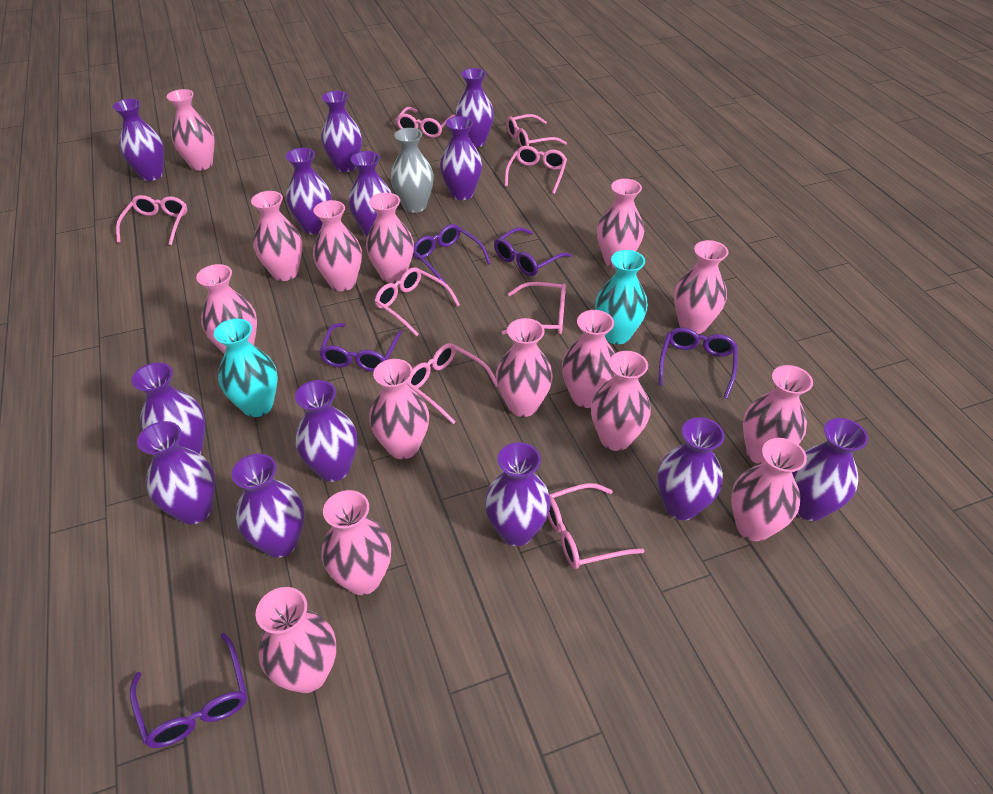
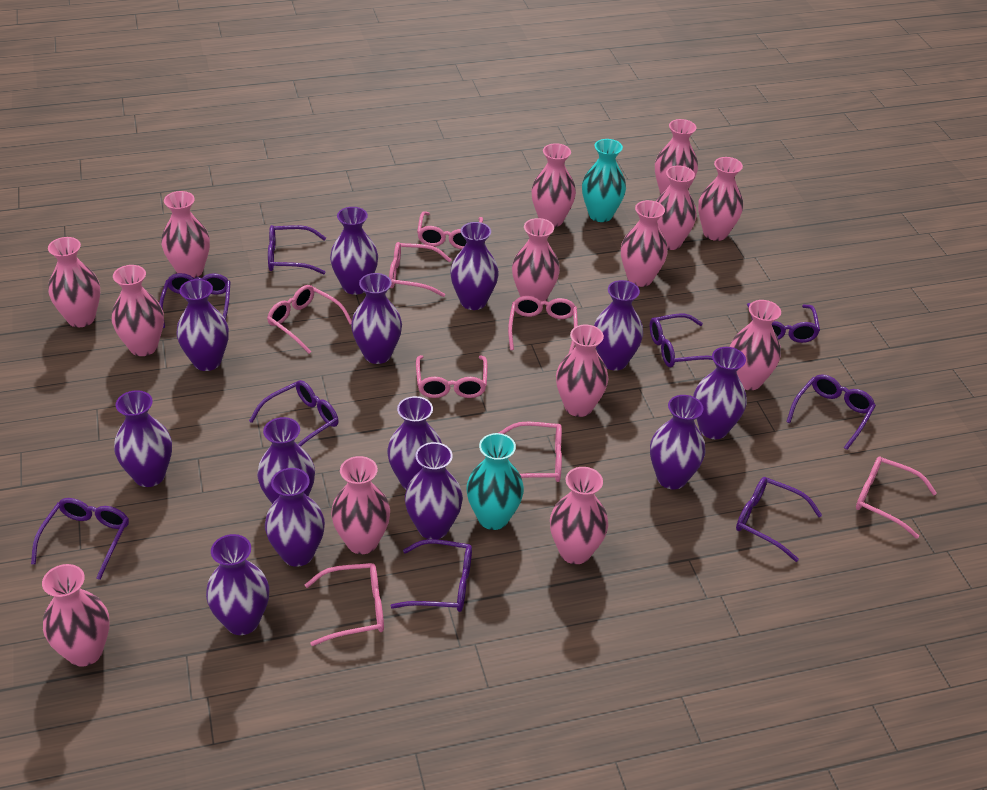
grey vase: 1 -> 0
pink vase: 15 -> 14
purple glasses: 5 -> 9

